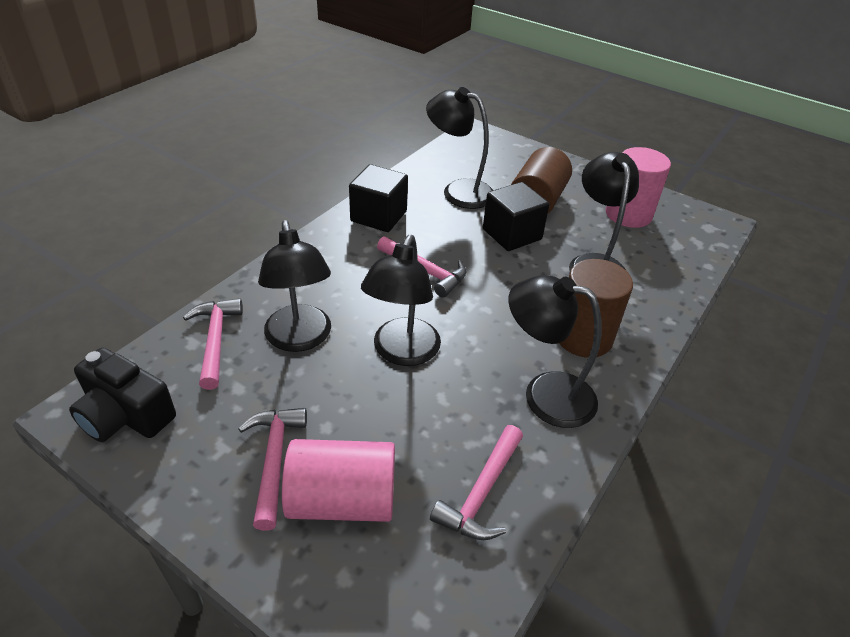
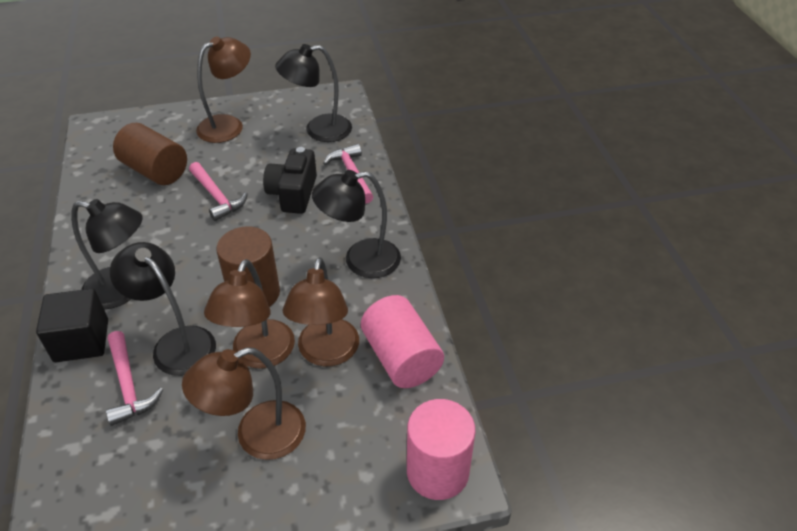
black cube: 2 -> 1
black lamp: 5 -> 4
brown lamp: 0 -> 4
pink hammer: 4 -> 3

